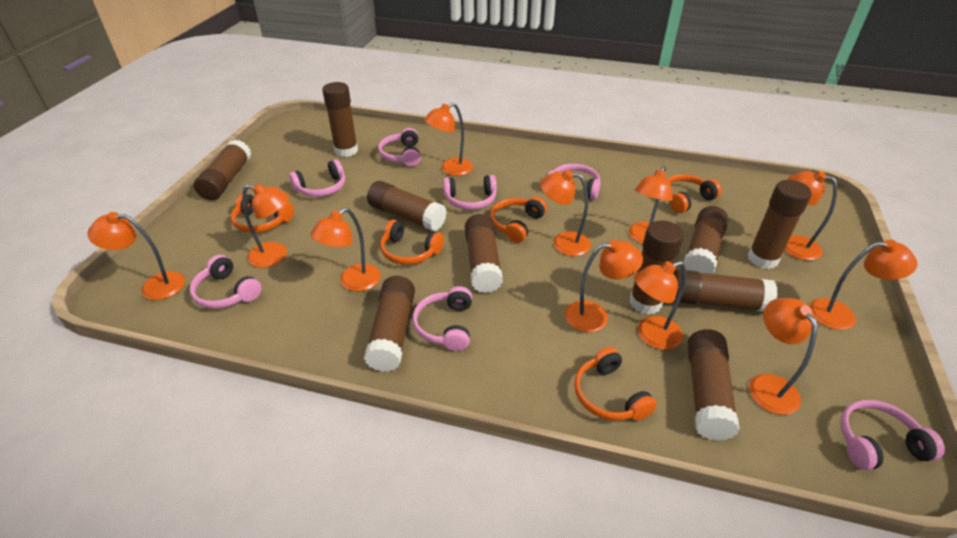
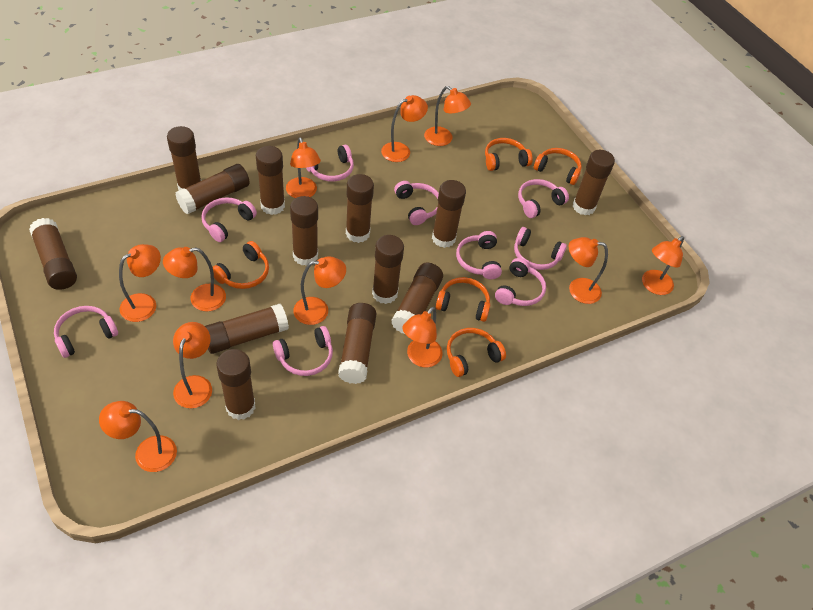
brown glue stick: 10 -> 13
pink headphones: 7 -> 9

